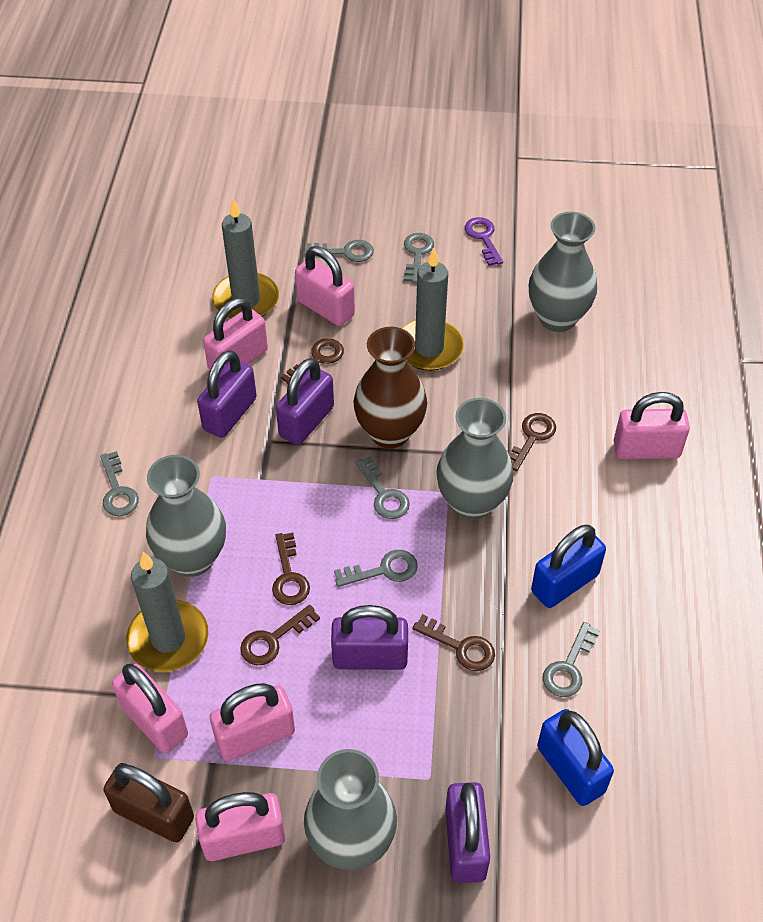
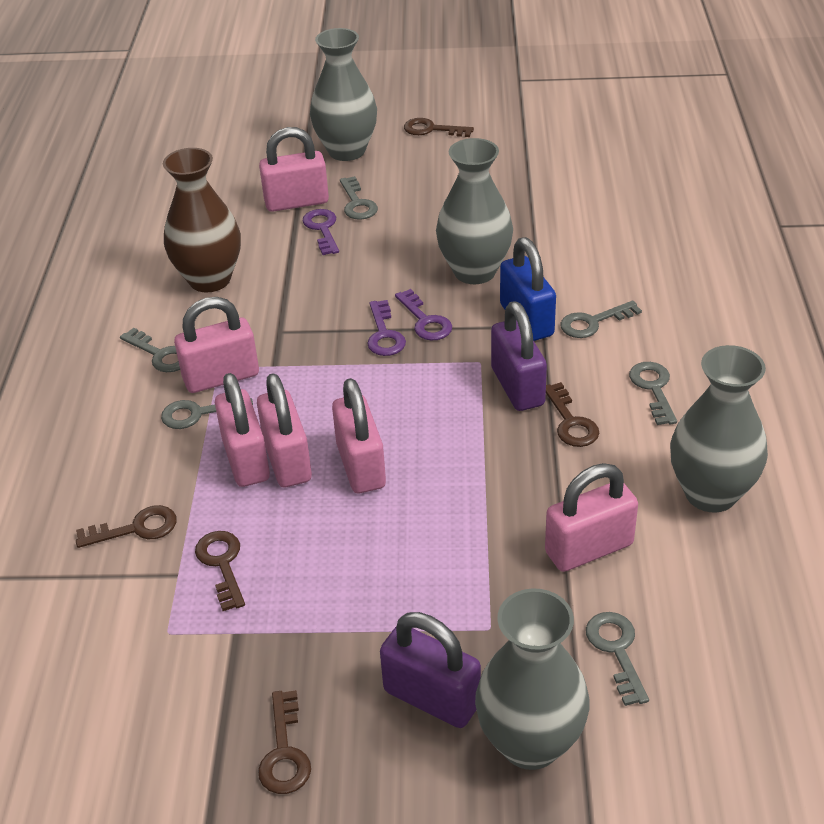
blue padlock: 2 -> 1
brown padlock: 1 -> 0
grey candle: 3 -> 0
purple key: 1 -> 3
purple padlock: 4 -> 2

